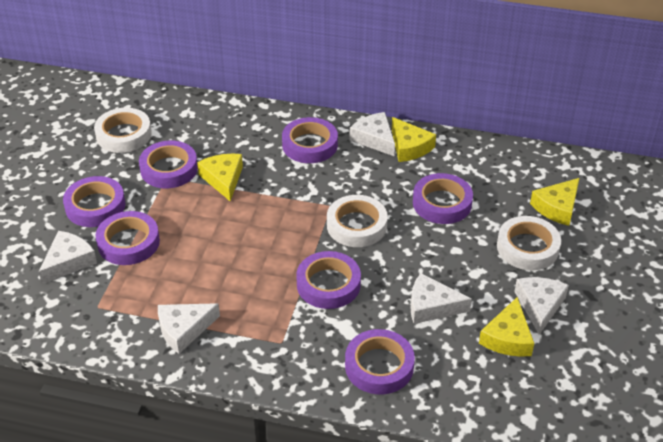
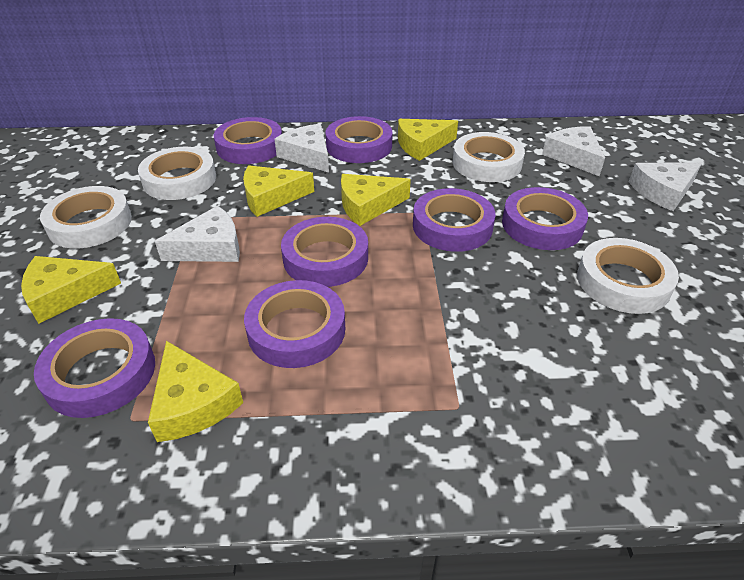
white cheese: 5 -> 4
white tape: 3 -> 4
yellow cheese: 4 -> 5

